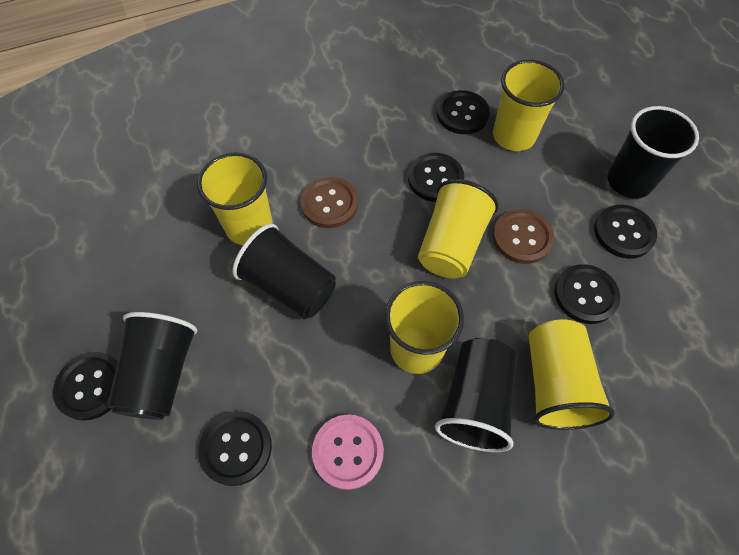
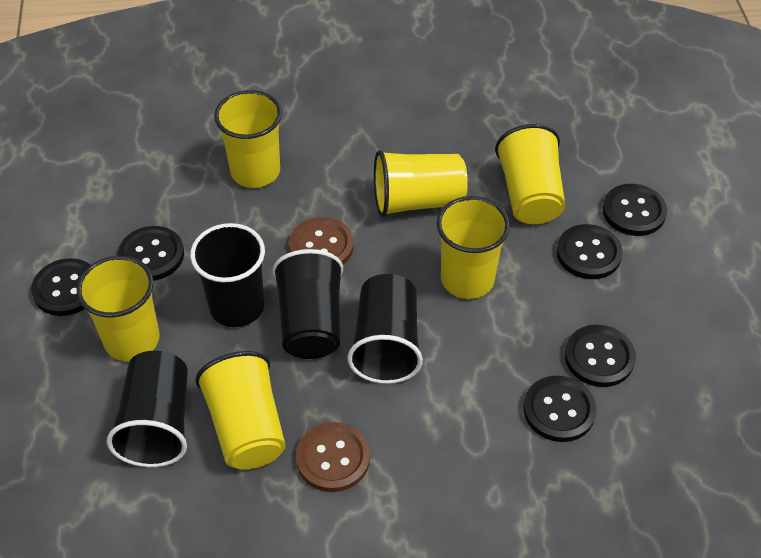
pink button: 1 -> 0
yellow cup: 5 -> 6

